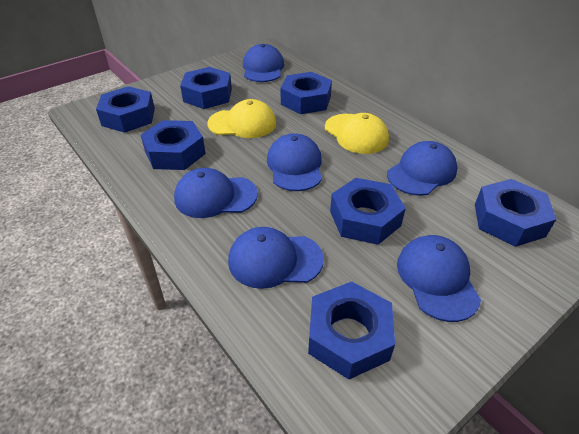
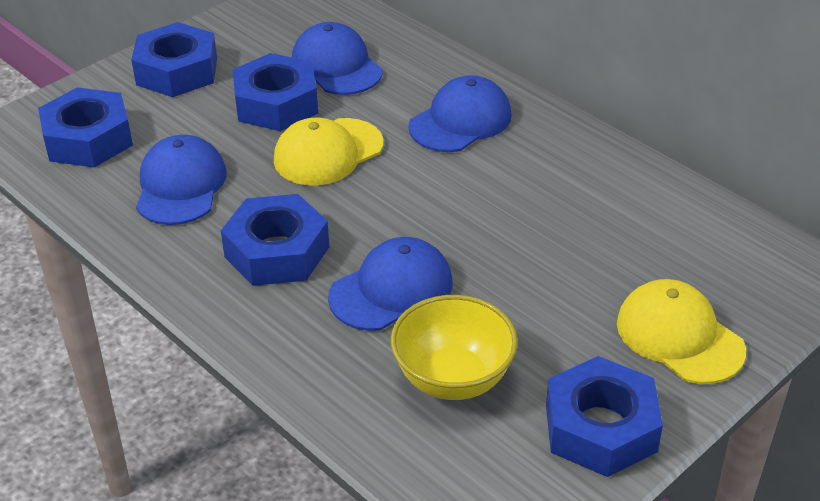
blue cap: 6 -> 4
blue nut: 7 -> 5
yellow bowl: 0 -> 1

